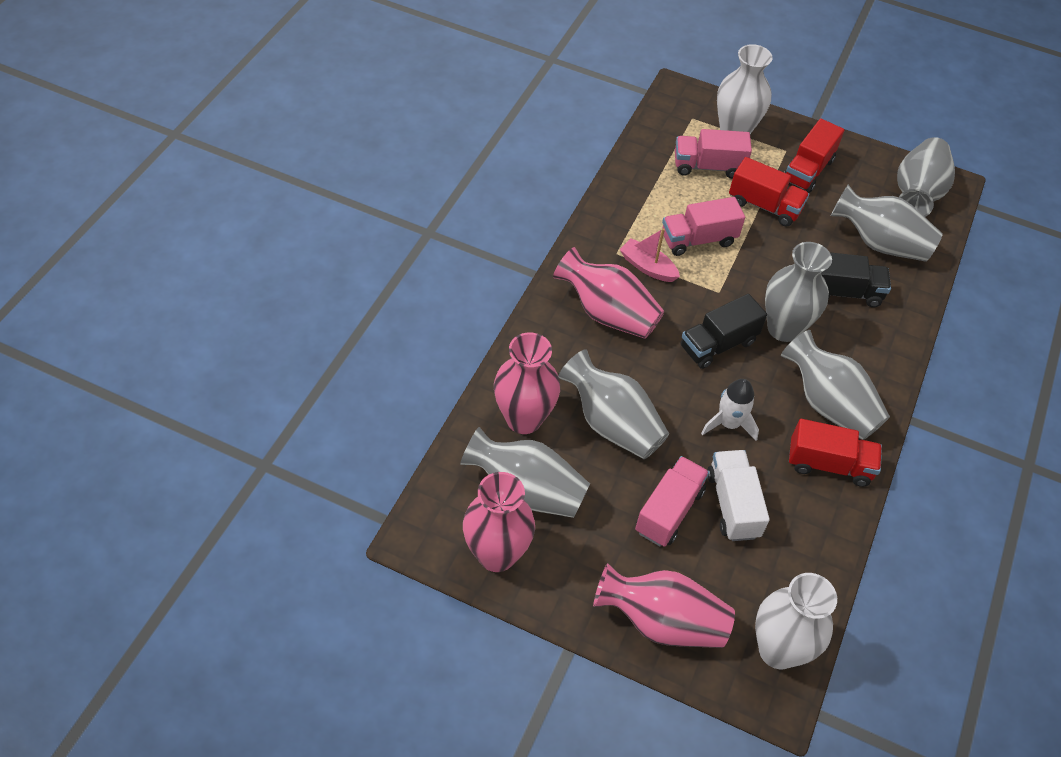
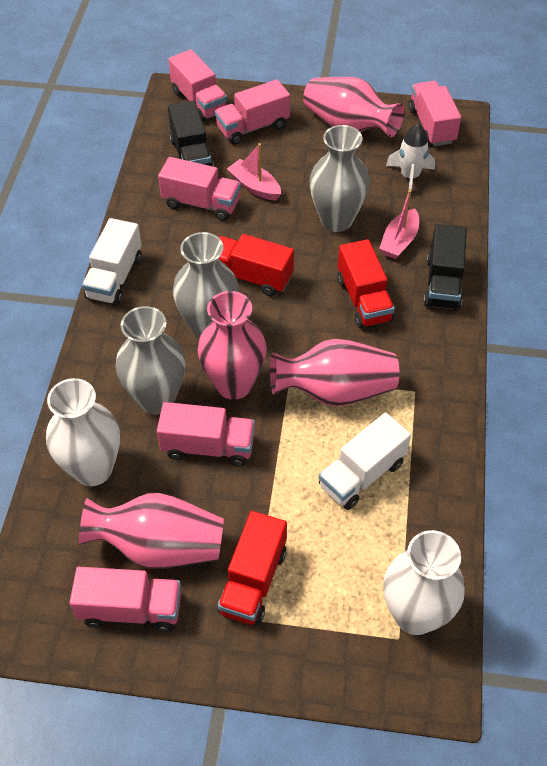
grey vase: 6 -> 3
pink boat: 1 -> 2
pink truck: 3 -> 6
white truck: 1 -> 2

